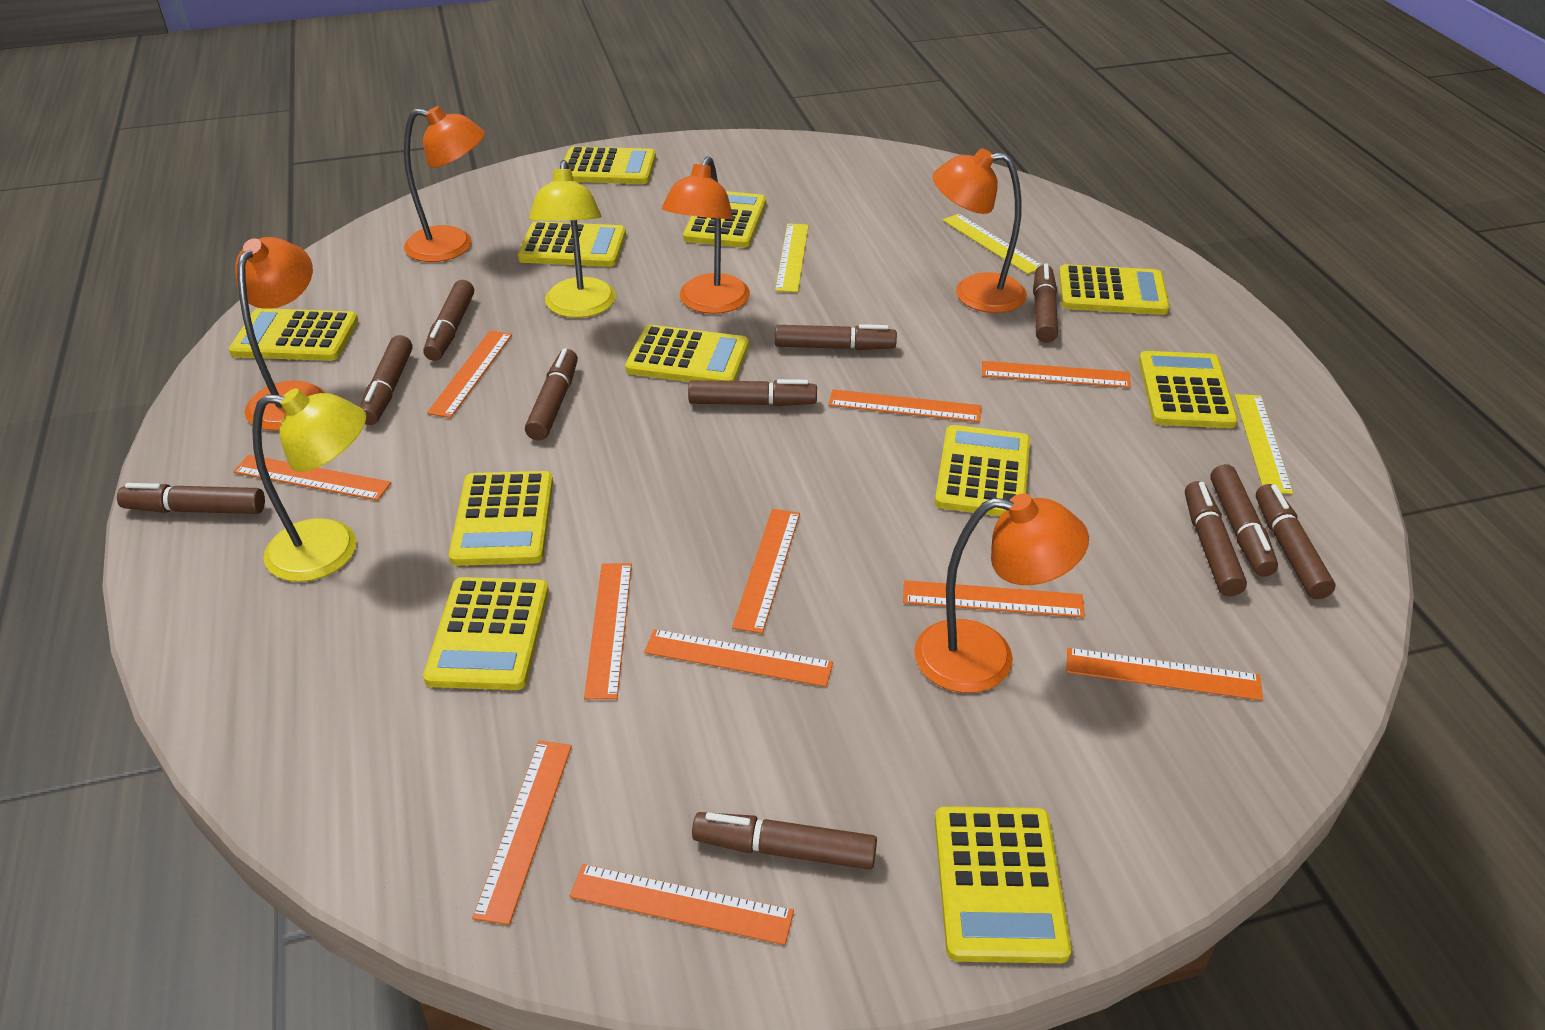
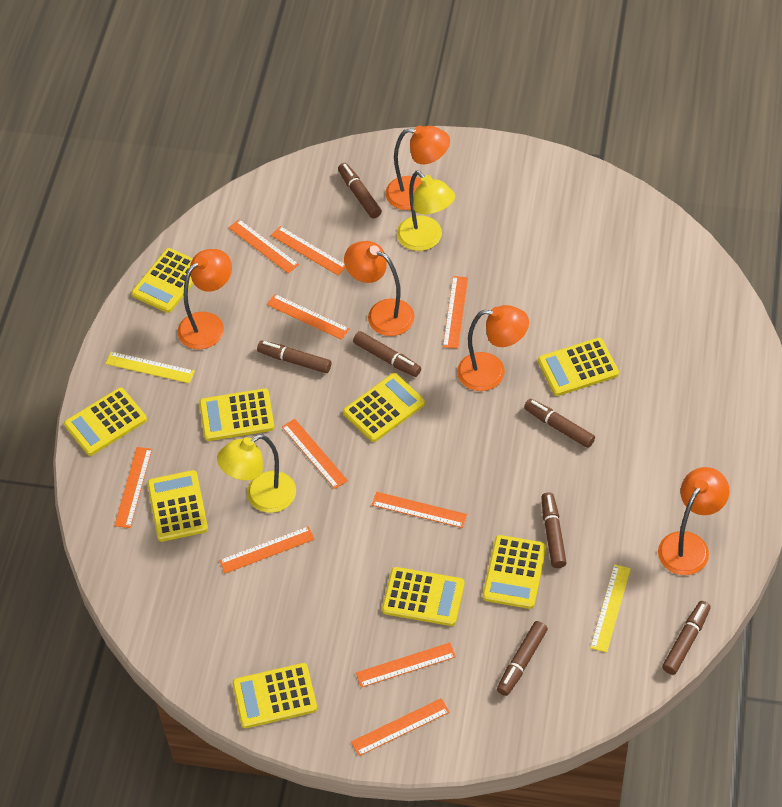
brown marker: 11 -> 7
orange ruler: 11 -> 10
yellow calculator: 11 -> 9
yellow ruler: 3 -> 2

